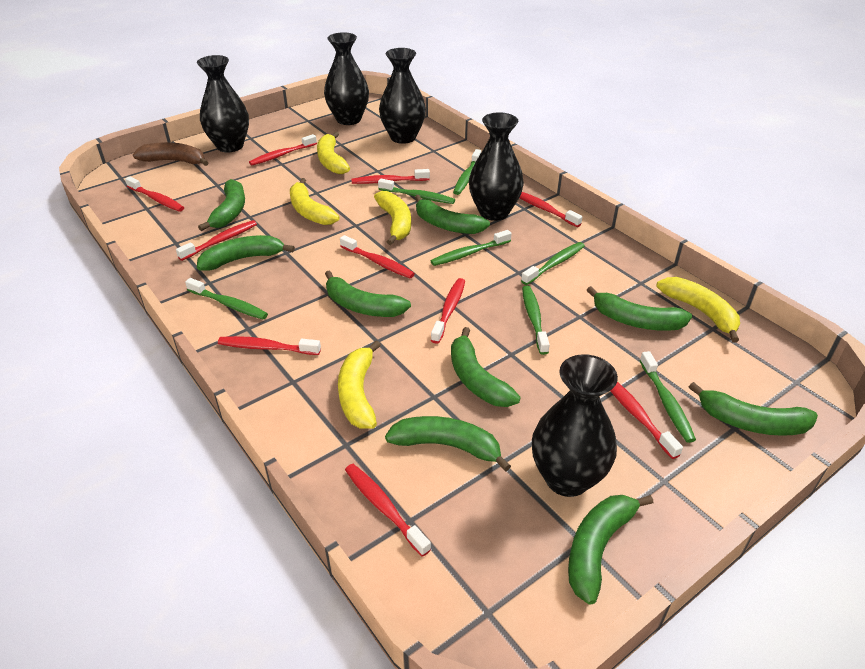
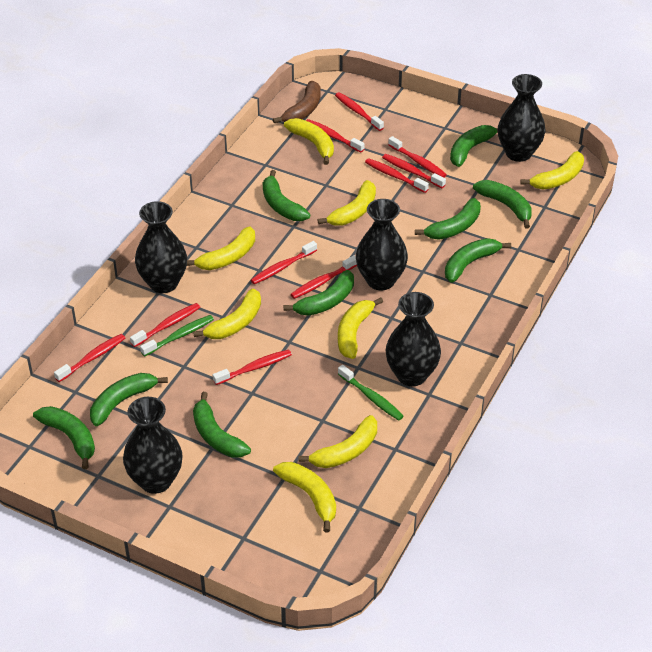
green toothbrush: 7 -> 2
yellow banana: 5 -> 8

